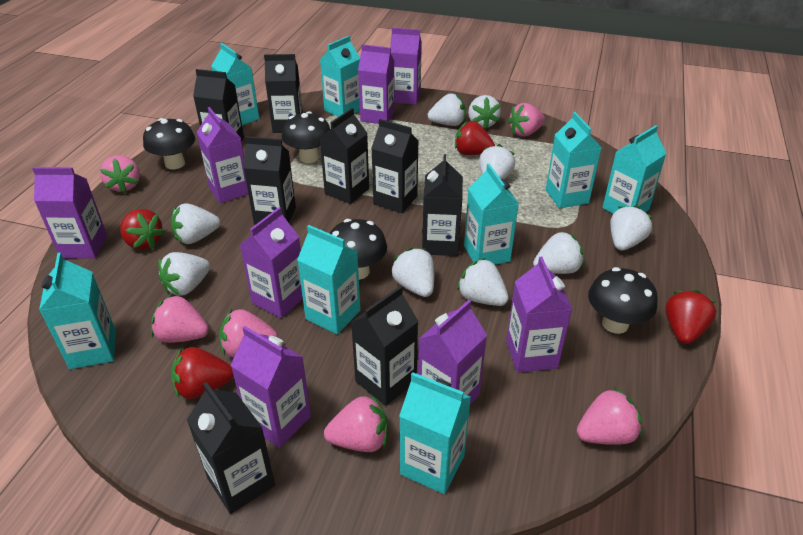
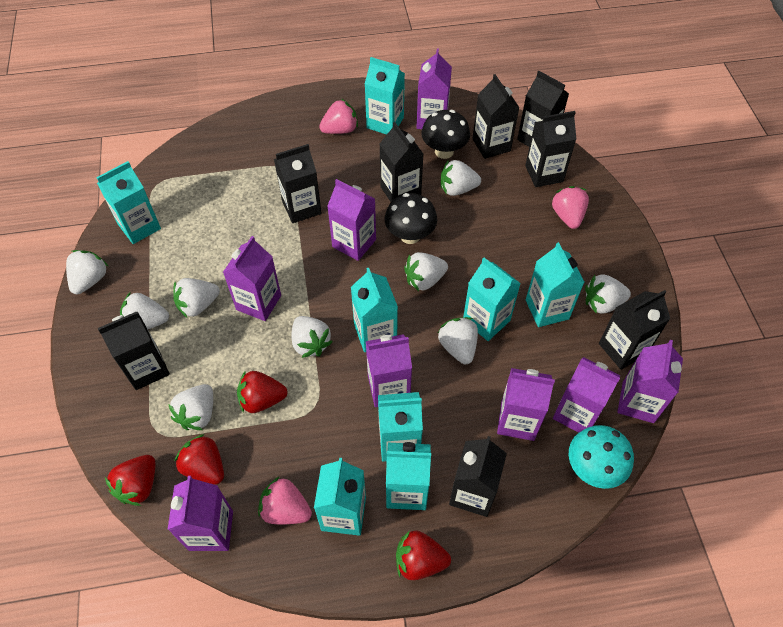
black mushroom: 4 -> 2
pink strawberry: 6 -> 3
turquoise mushroom: 0 -> 1

